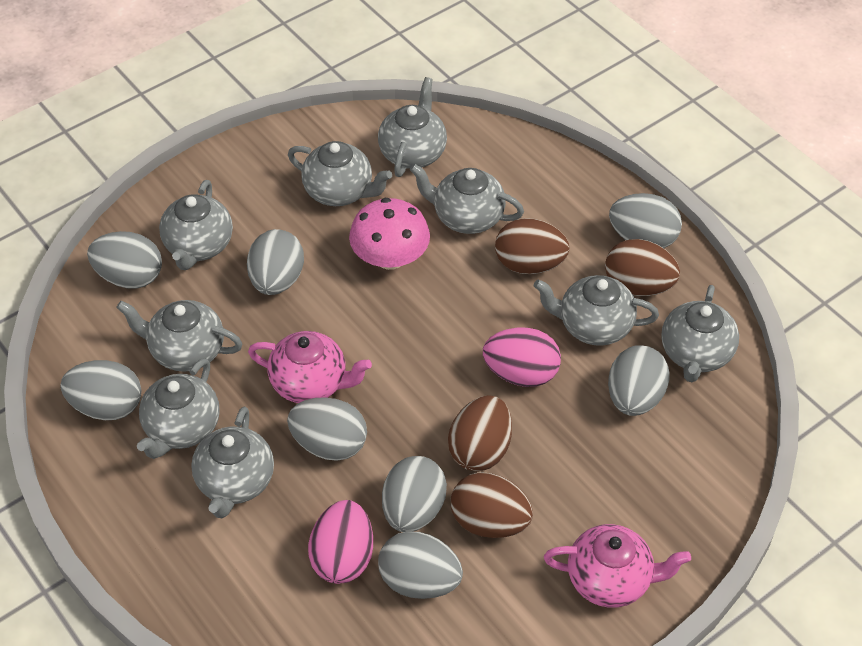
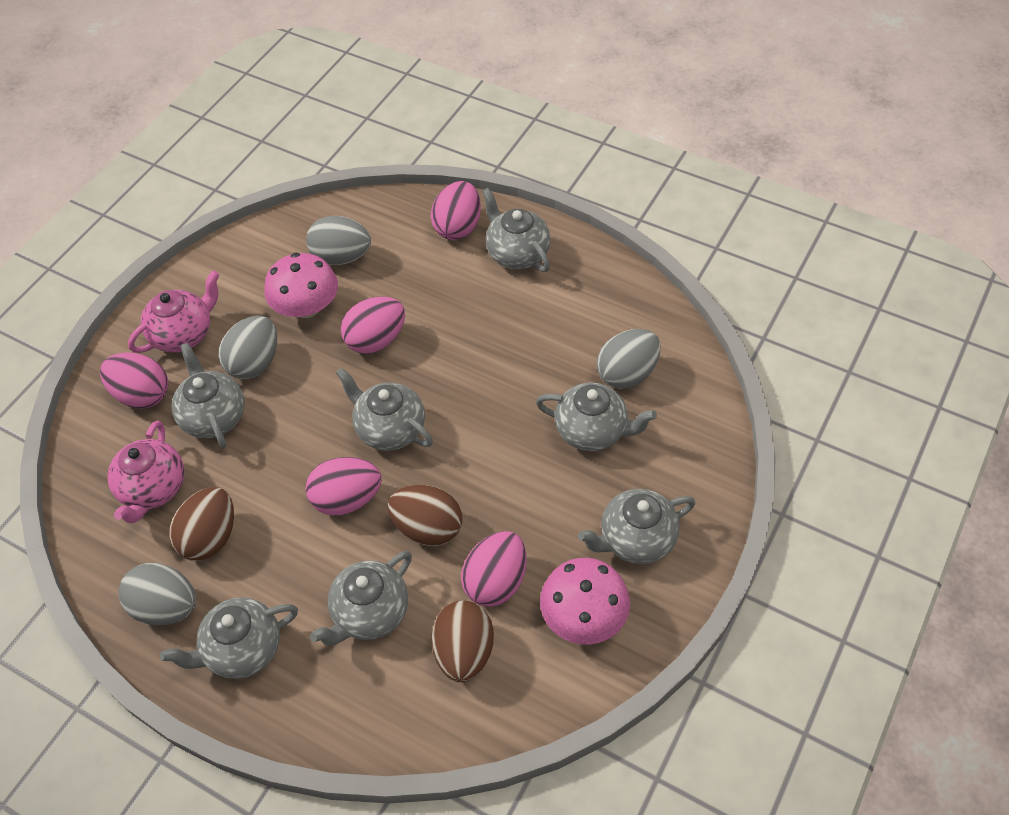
brown egg: 4 -> 3
grey egg: 8 -> 4
grey teapot: 9 -> 7
pink egg: 2 -> 5
pink mushroom: 1 -> 2

